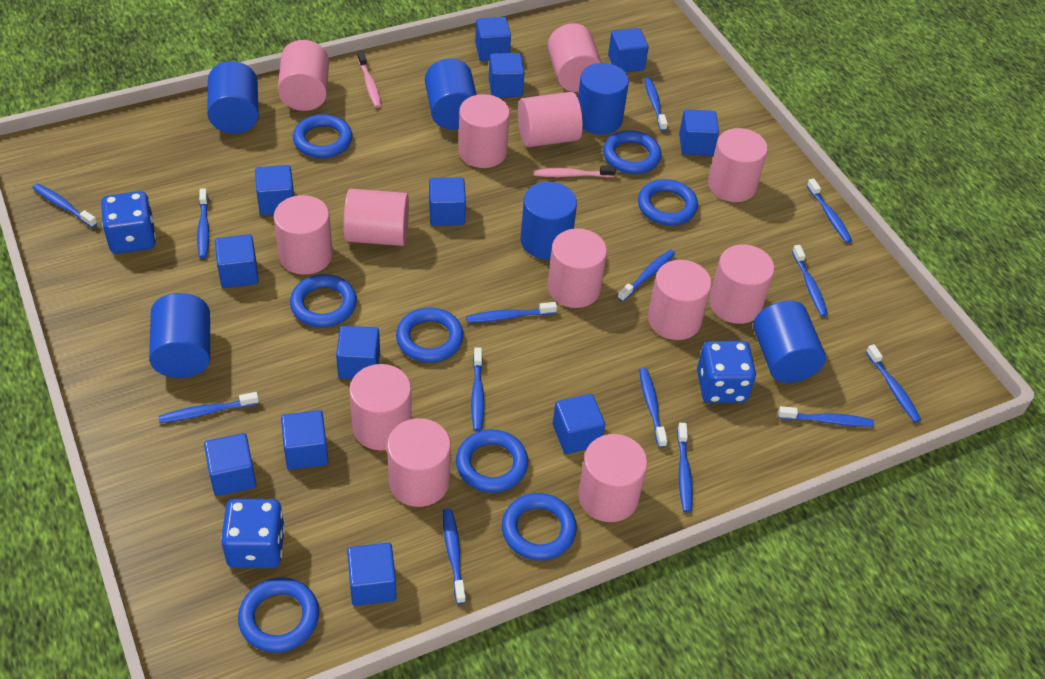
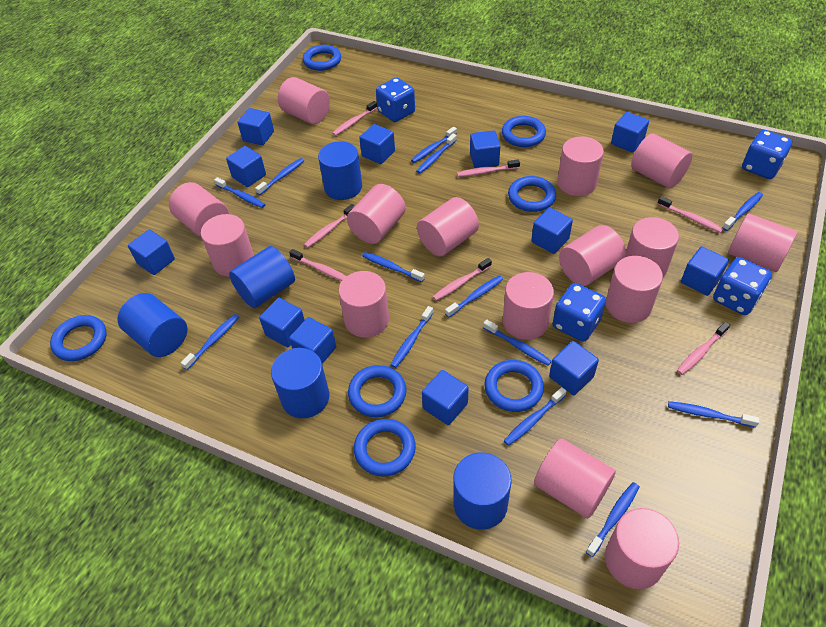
blue cylinder: 6 -> 5
blue dice: 3 -> 4
blue ring: 8 -> 7
blue toothbrush: 14 -> 13
pink cylinder: 13 -> 15
pink toothbrush: 2 -> 7

